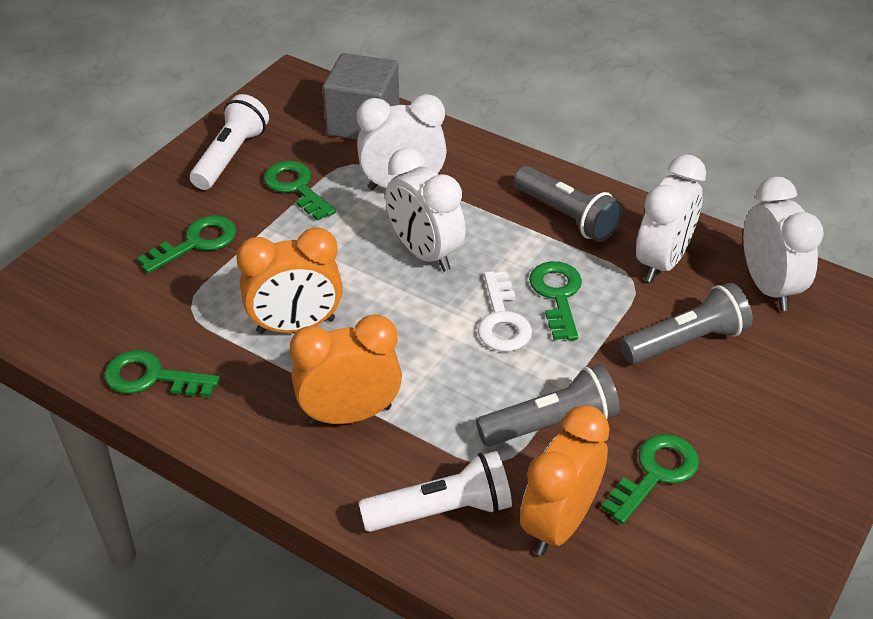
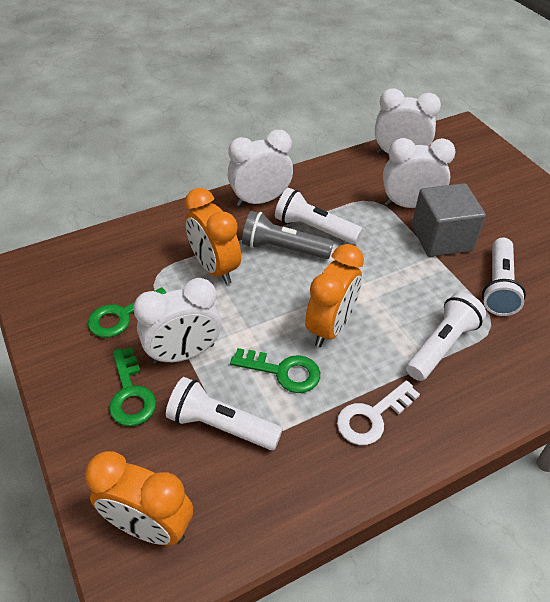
green key: 5 -> 3
grey flashlight: 3 -> 1
white flashlight: 2 -> 4

